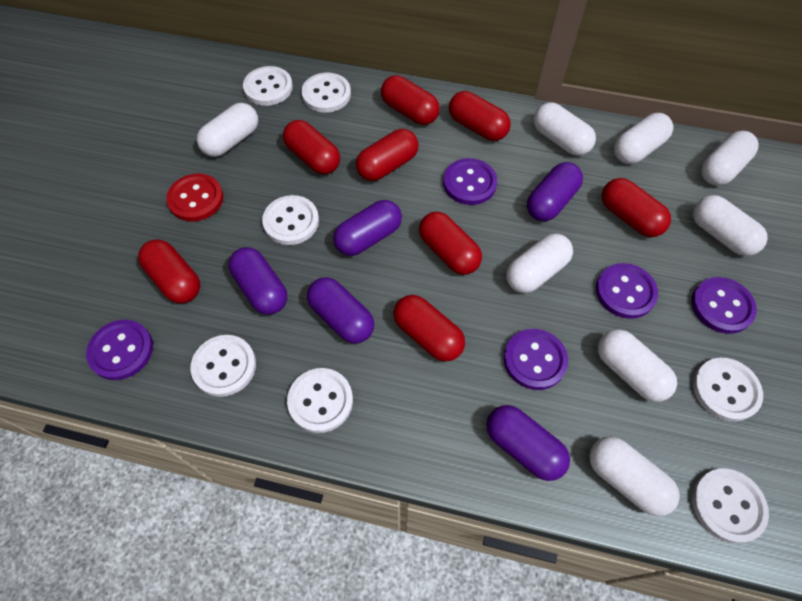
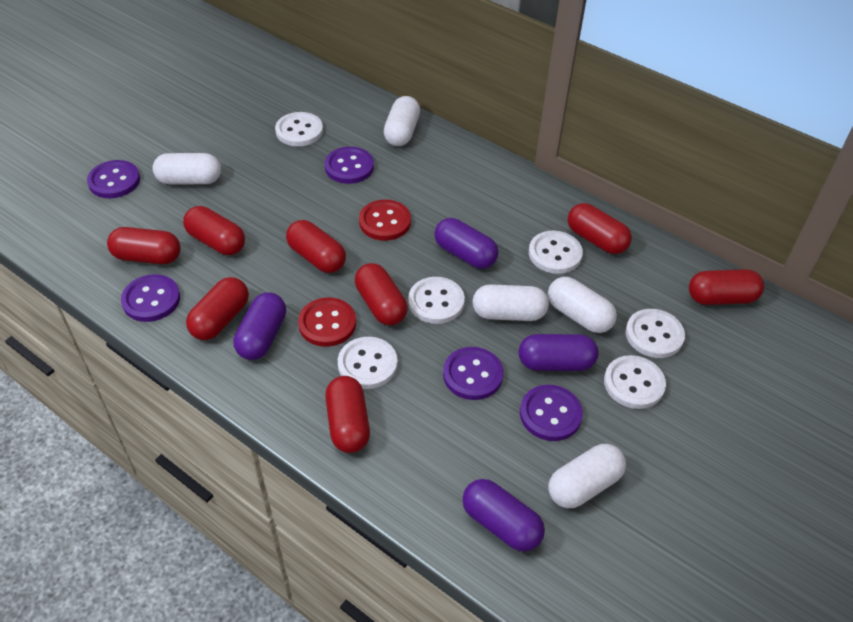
purple capsule: 5 -> 4
red button: 1 -> 2
white button: 7 -> 6
white capsule: 8 -> 5

